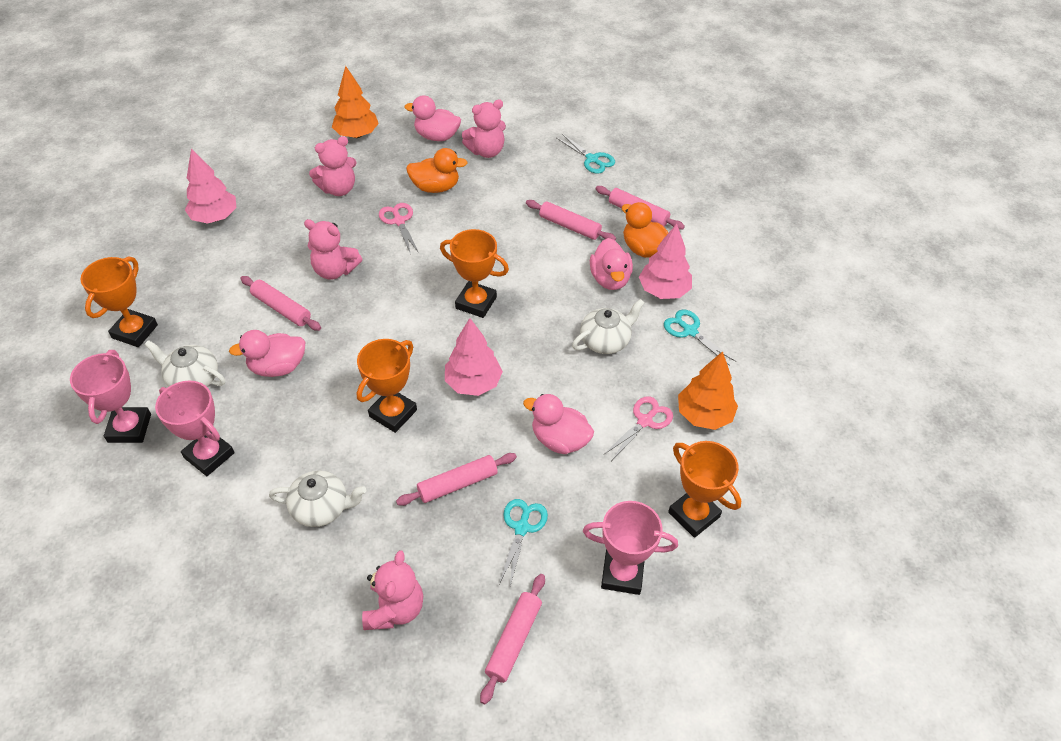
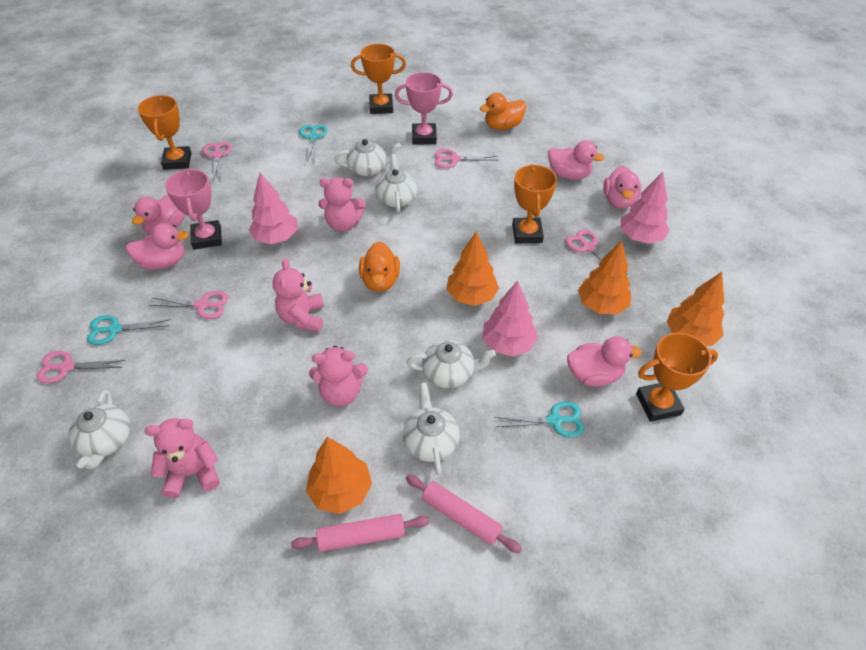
orange tree: 2 -> 4
pink duck: 4 -> 5
pink rolling pin: 5 -> 2
pink scissors: 2 -> 5
pink trophy: 3 -> 2
white teapot: 3 -> 5

